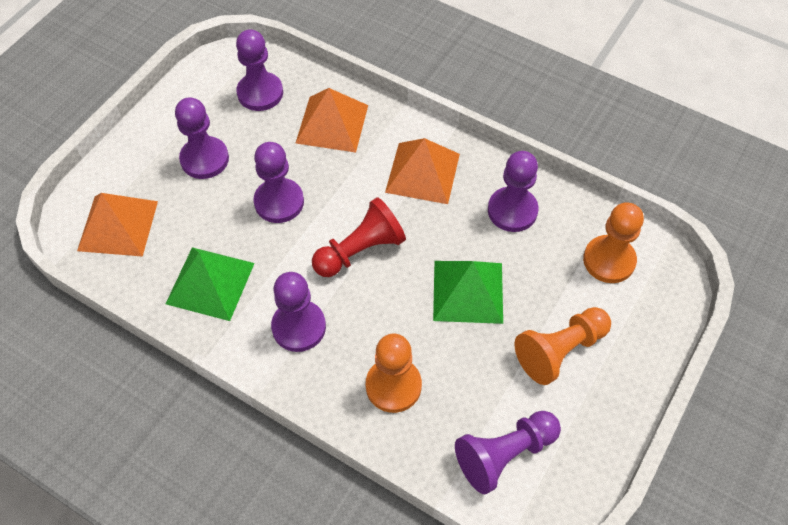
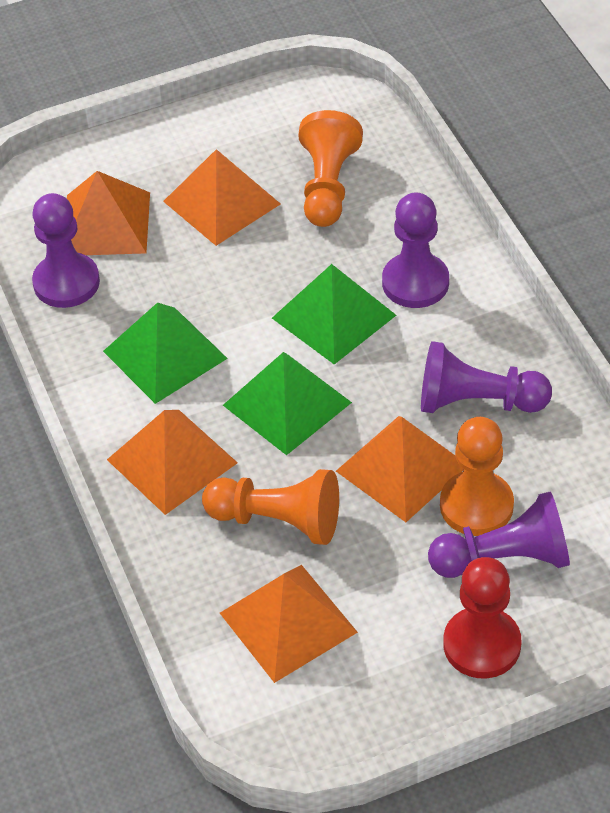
green pyramid: 2 -> 3
orange pyramid: 3 -> 5
purple pawn: 6 -> 4

